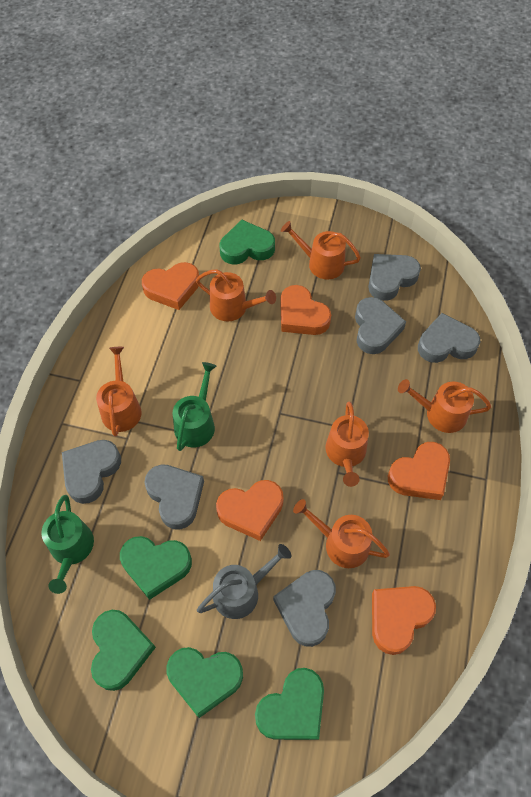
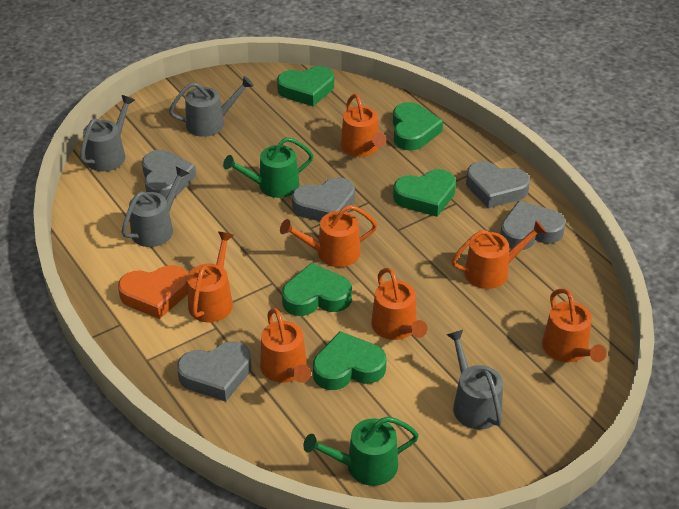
grey heart: 6 -> 5
grey watering can: 1 -> 4
orange heart: 5 -> 1
orange watering can: 6 -> 7

